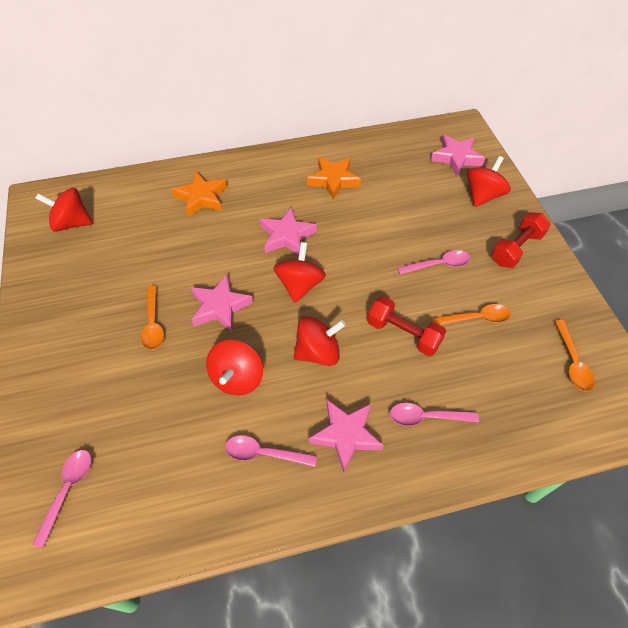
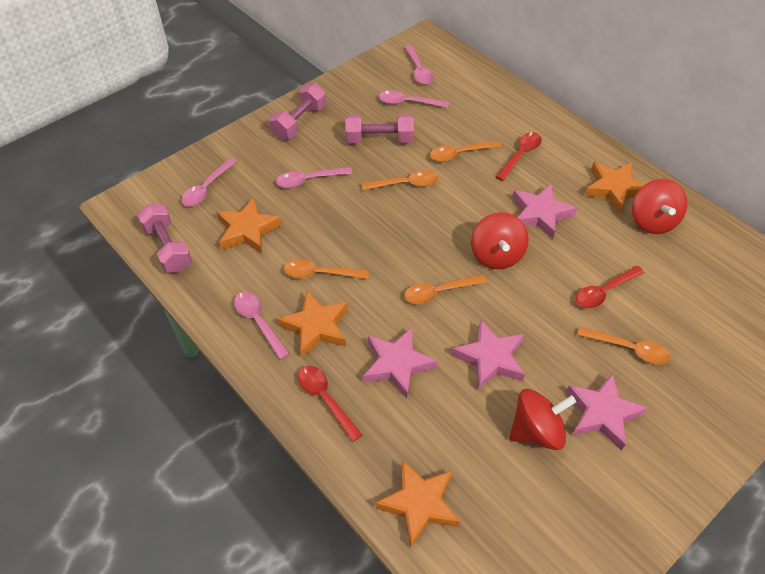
orange spoon: 3 -> 5
orange star: 2 -> 4
pink dumbbell: 0 -> 3
pink spoon: 4 -> 5
red dumbbell: 2 -> 0
red spinning top: 5 -> 3
red spoon: 0 -> 3

